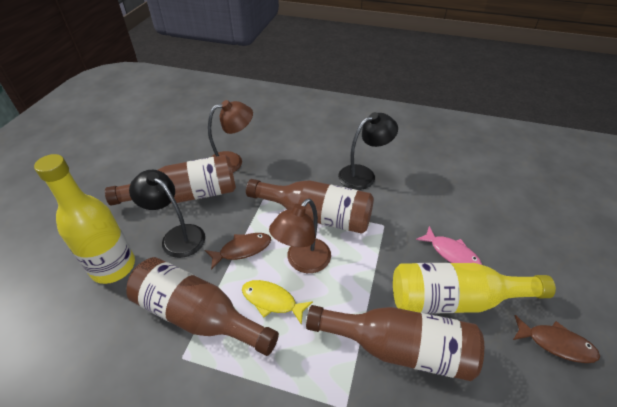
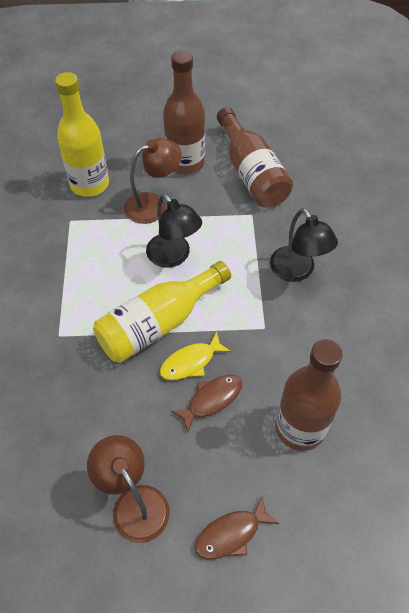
brown bottle: 4 -> 3
pink fish: 1 -> 0

